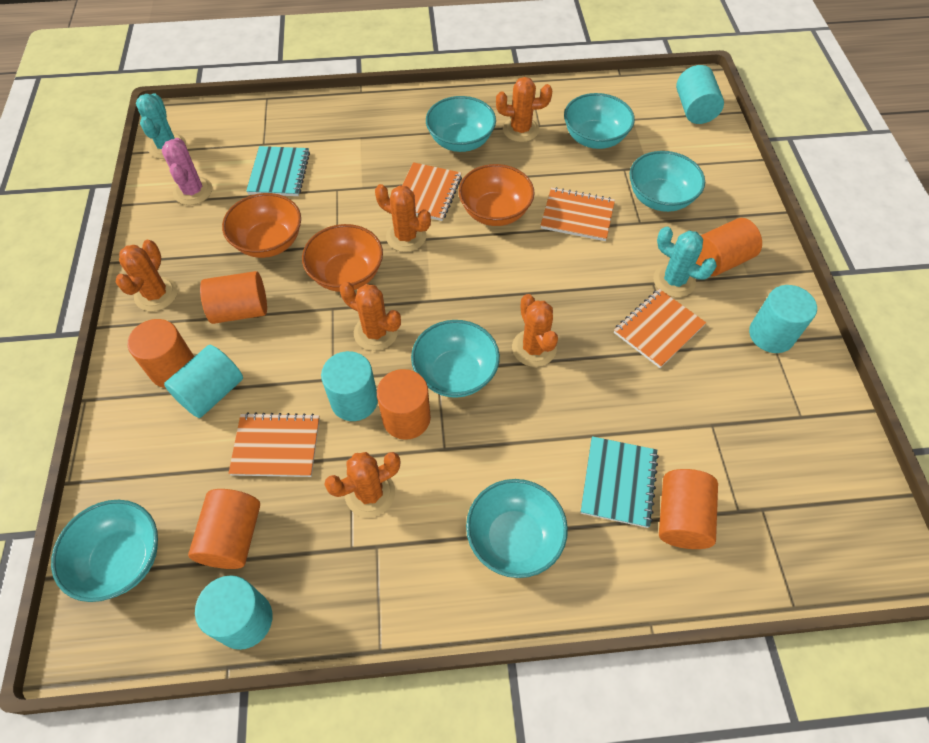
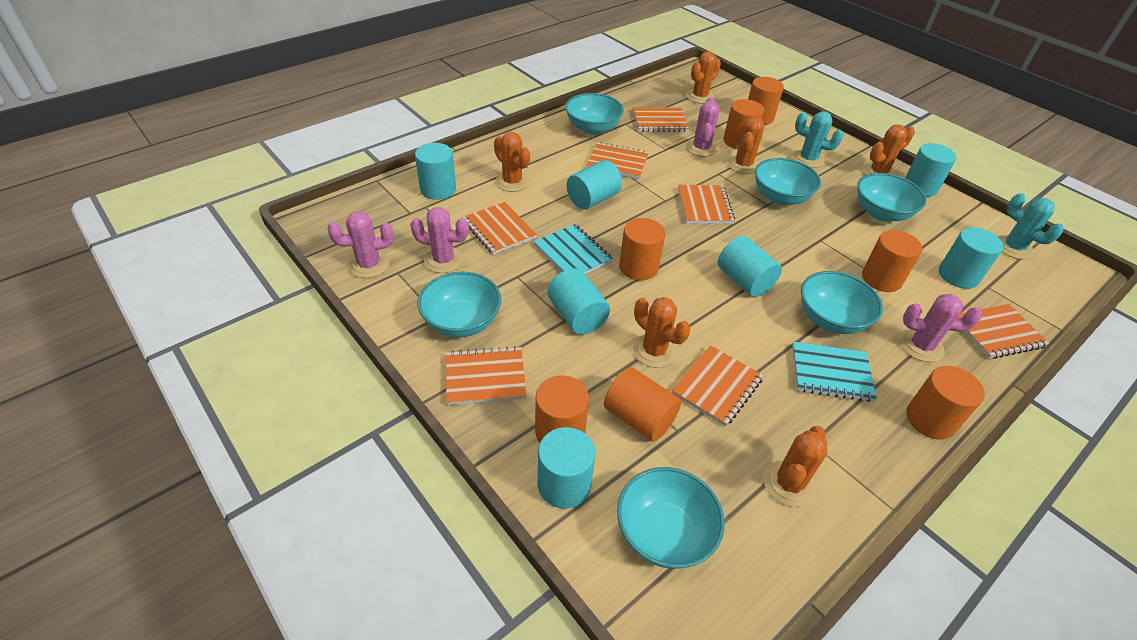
orange bowl: 3 -> 0
orange cylinder: 6 -> 7
orange notebook: 4 -> 7
pink cactus: 1 -> 4
turquoise cylinder: 5 -> 7

